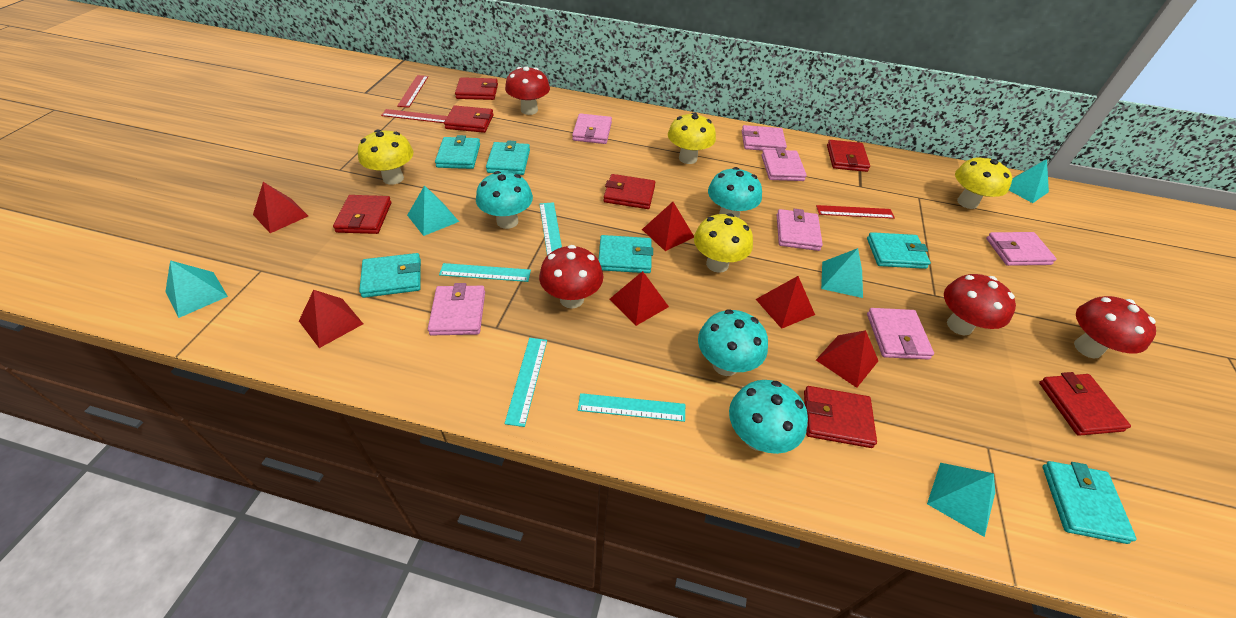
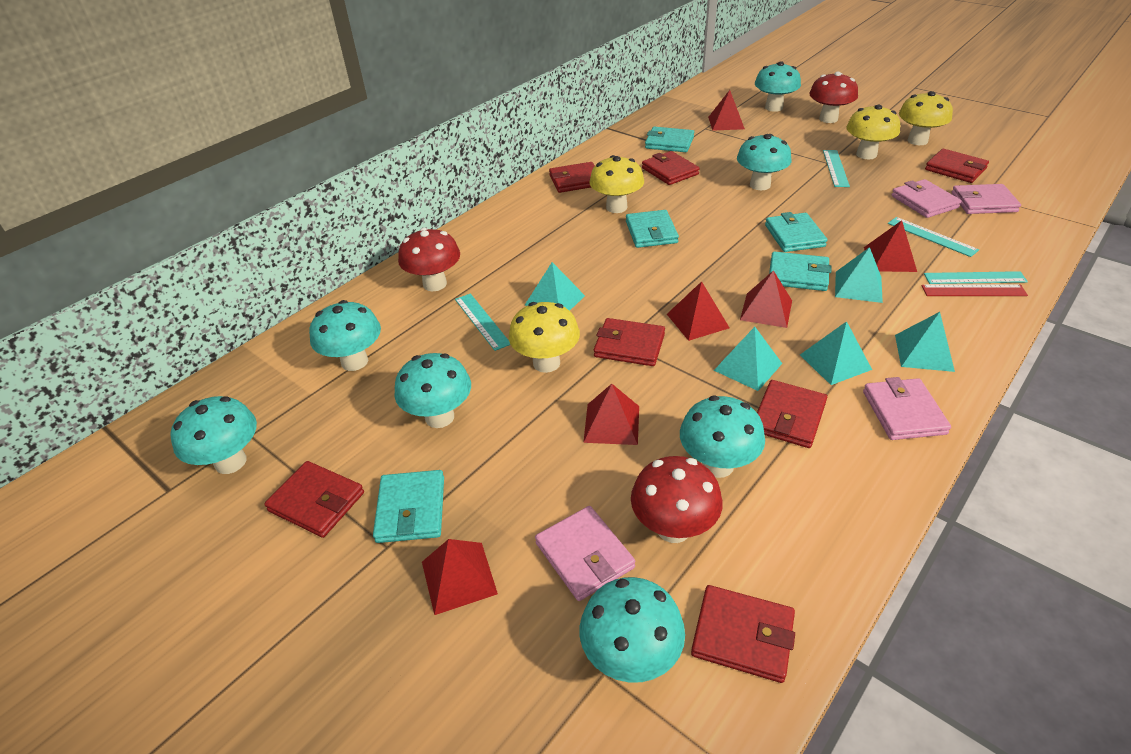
pink wallet: 7 -> 4
red mushroom: 4 -> 3
red ruler: 3 -> 1
turquoise mushroom: 4 -> 7
turquoise wallet: 6 -> 5

